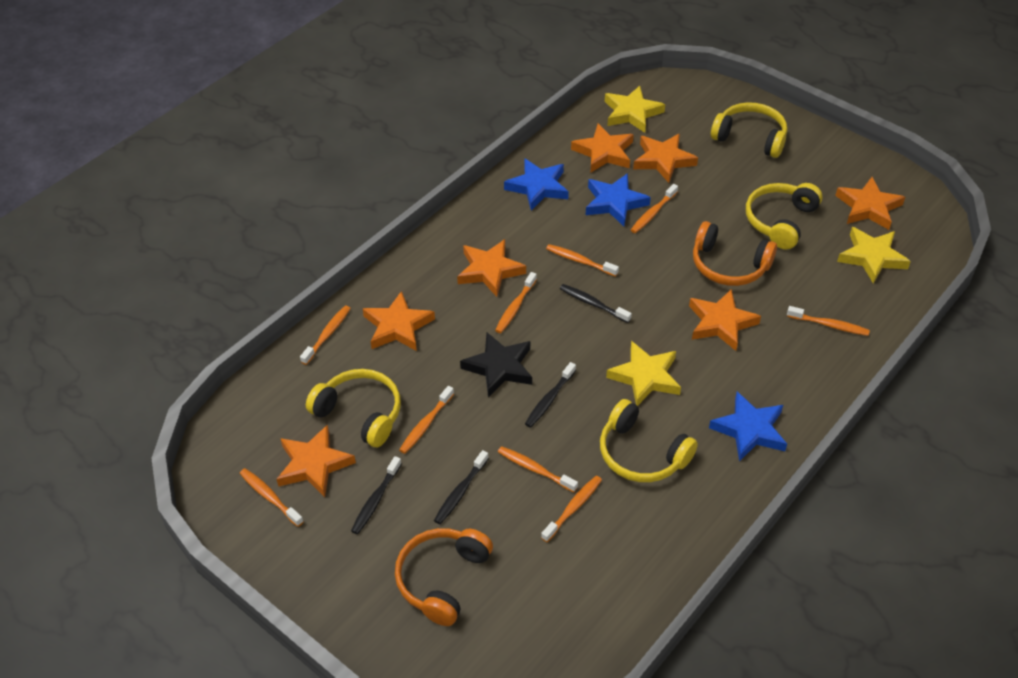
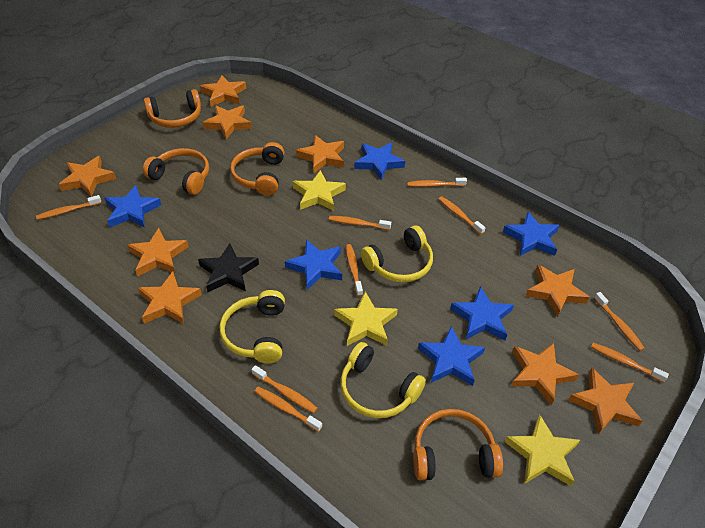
black toothbrush: 4 -> 0
blue star: 3 -> 6
orange headphones: 2 -> 4
orange star: 7 -> 9
yellow headphones: 4 -> 3

